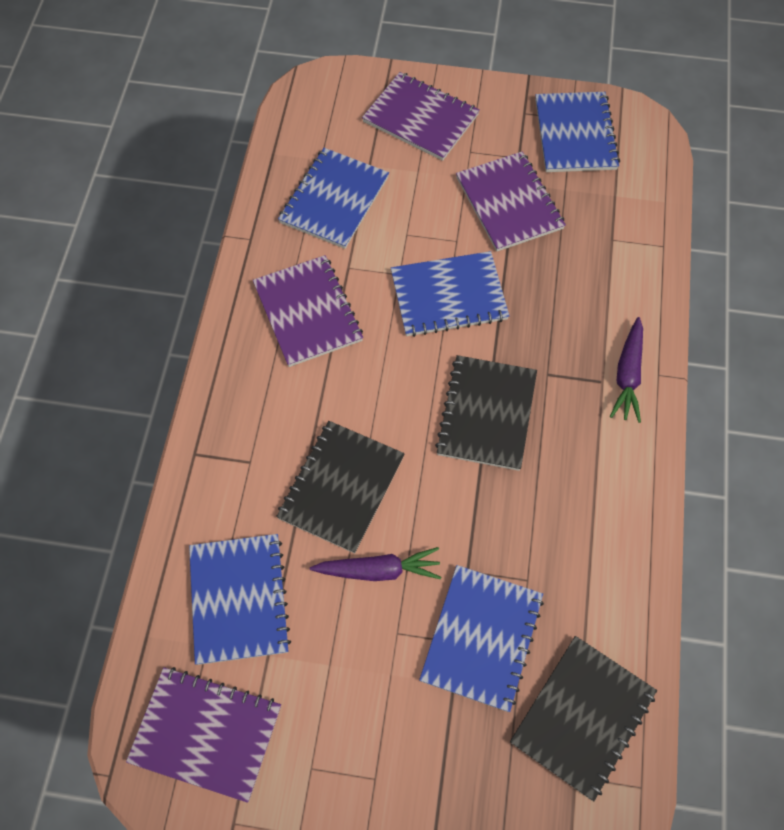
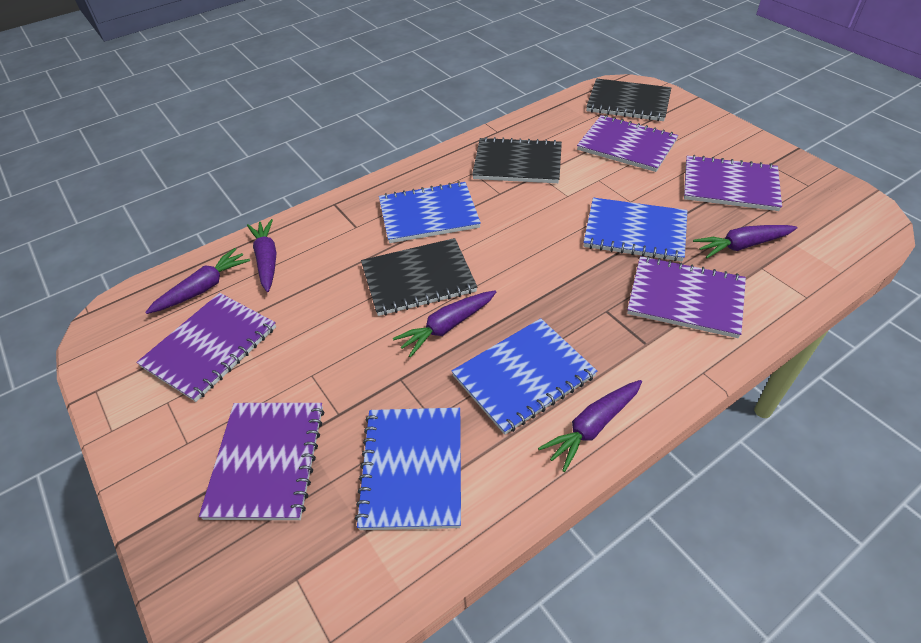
blue notebook: 5 -> 4
purple carrot: 2 -> 5
purple notebook: 4 -> 5

